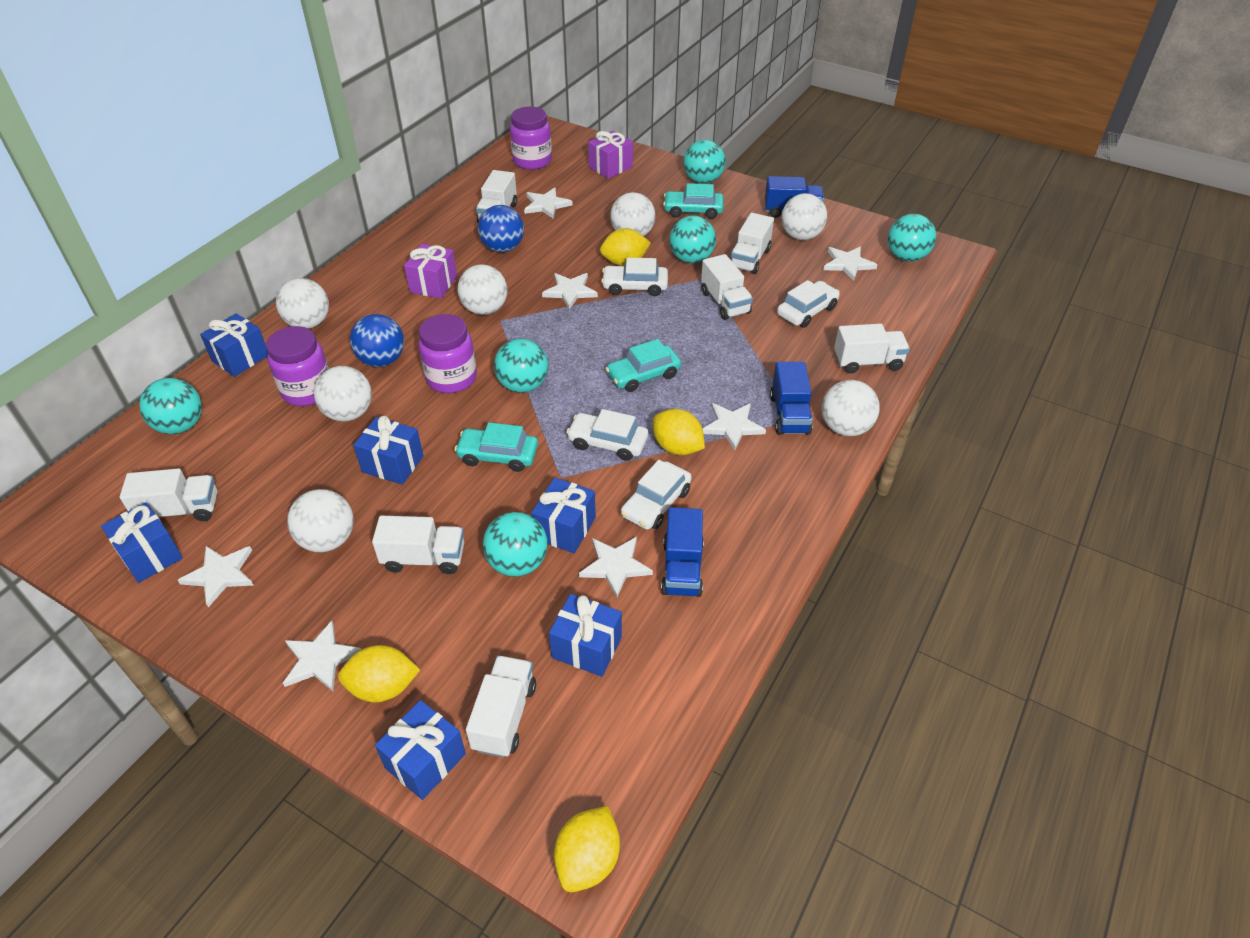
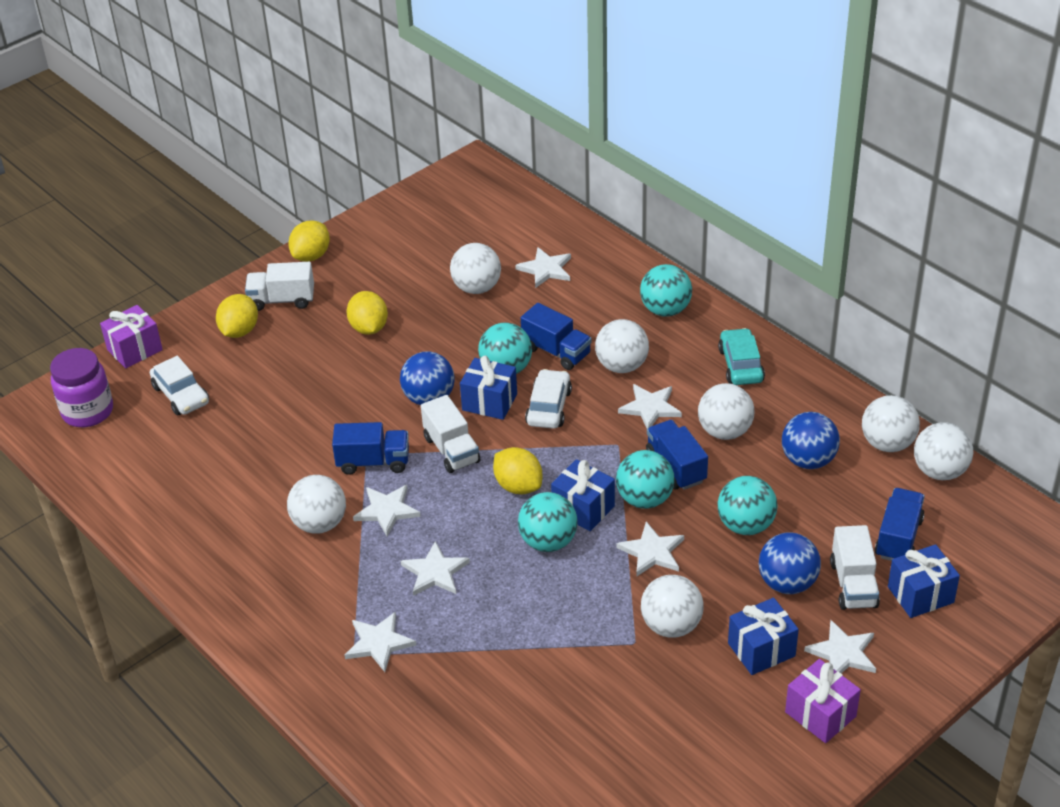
blue ball: 2 -> 3
blue gift: 6 -> 4
blue truck: 3 -> 4
purple jar: 3 -> 1
turquoise ball: 6 -> 5
turquoise car: 3 -> 1
white car: 4 -> 2
white truck: 7 -> 3

